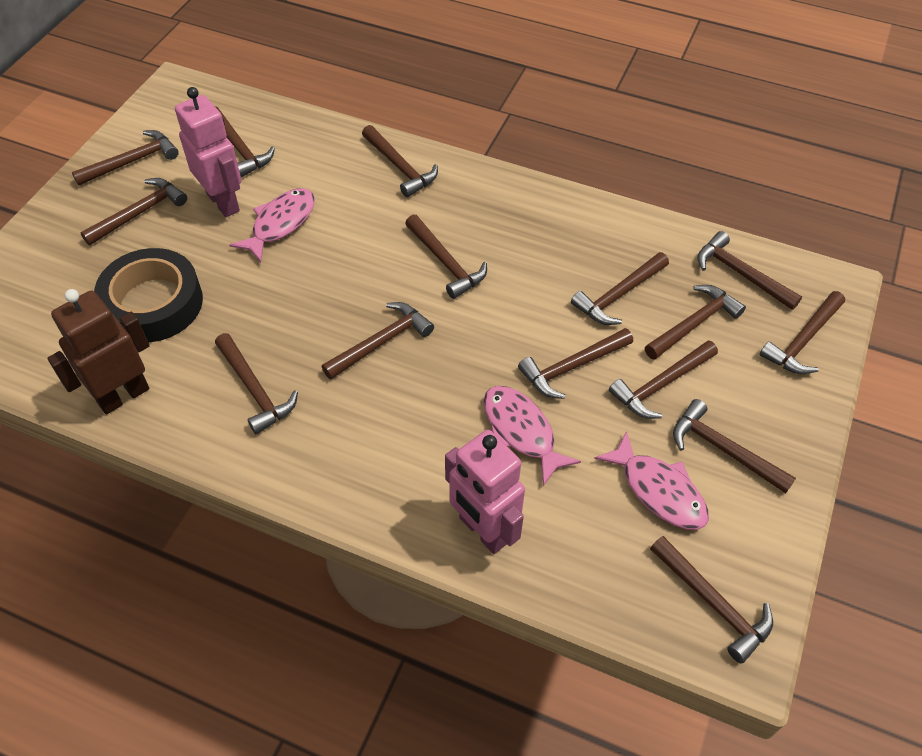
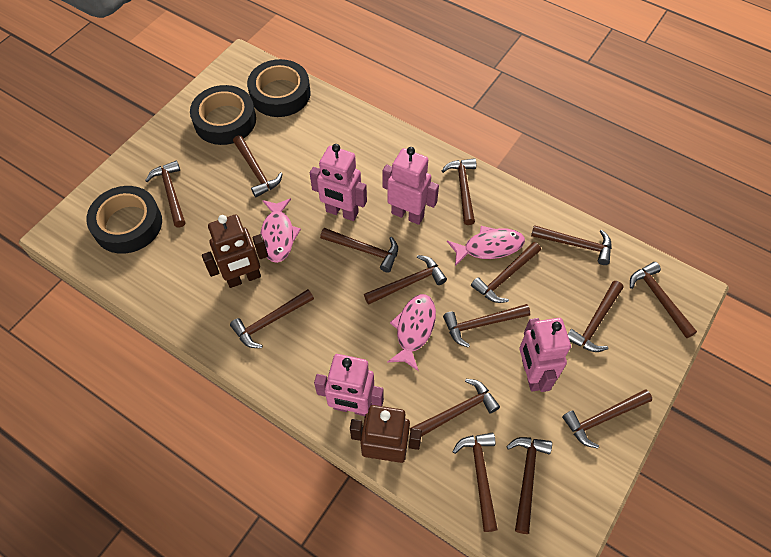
black tape: 1 -> 3
brown robot: 1 -> 2
pink robot: 2 -> 4

